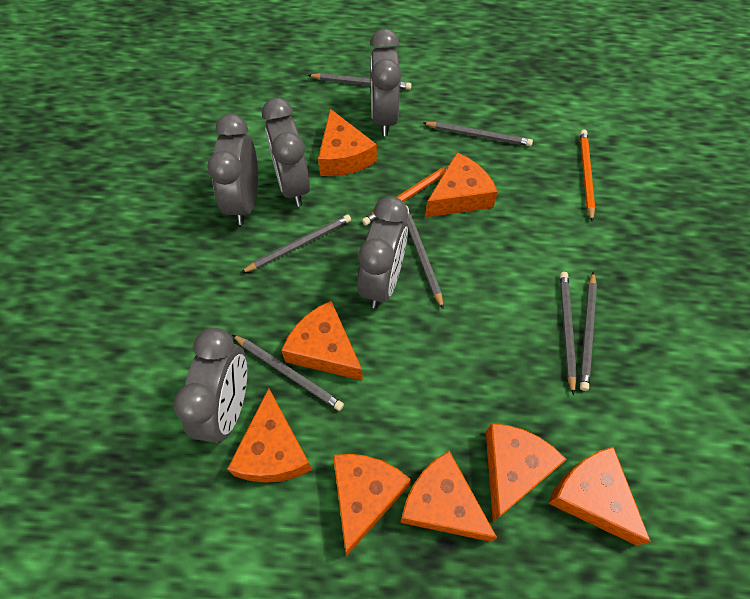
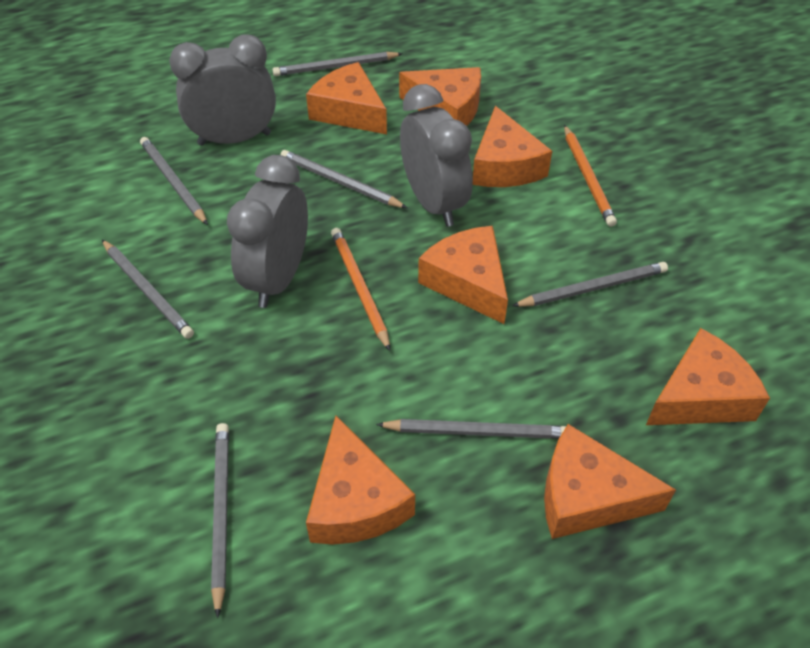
grey clock: 5 -> 3
orange cheese: 8 -> 7

